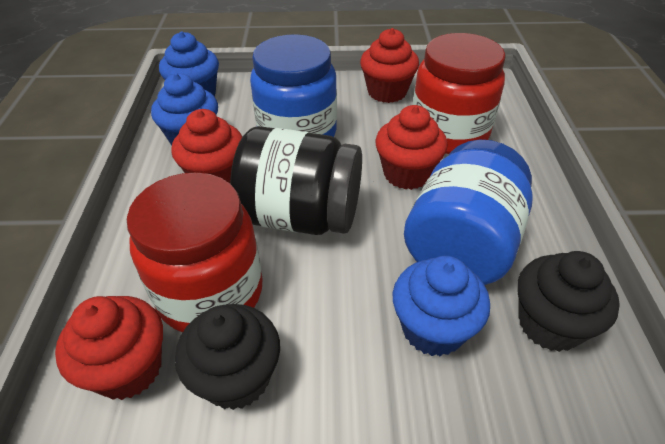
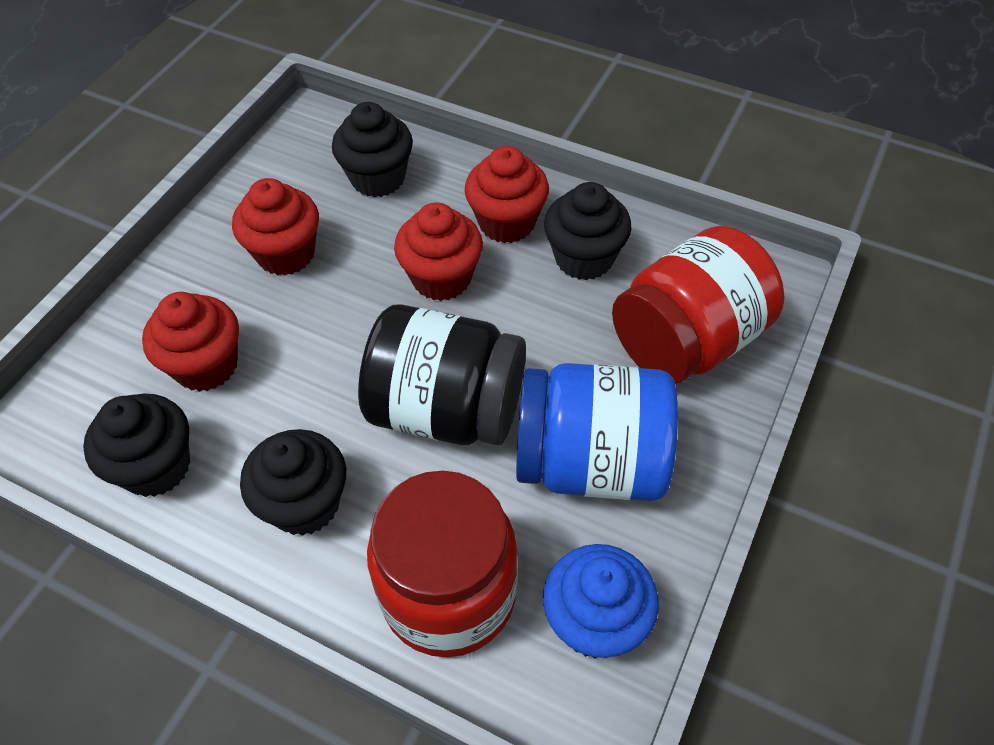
black cupcake: 2 -> 4
blue cupcake: 3 -> 1
blue jar: 2 -> 1

